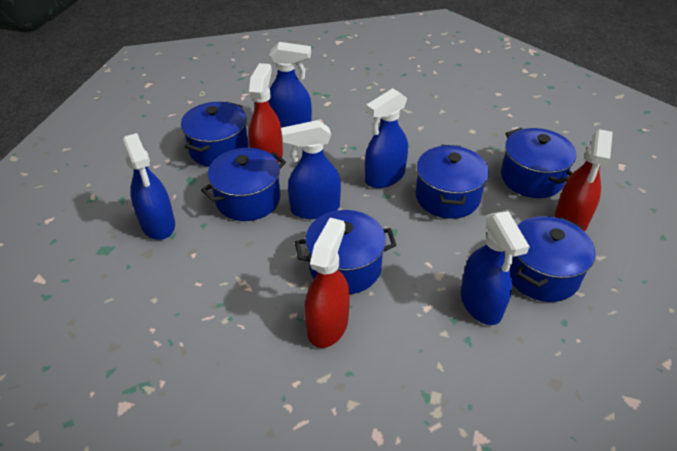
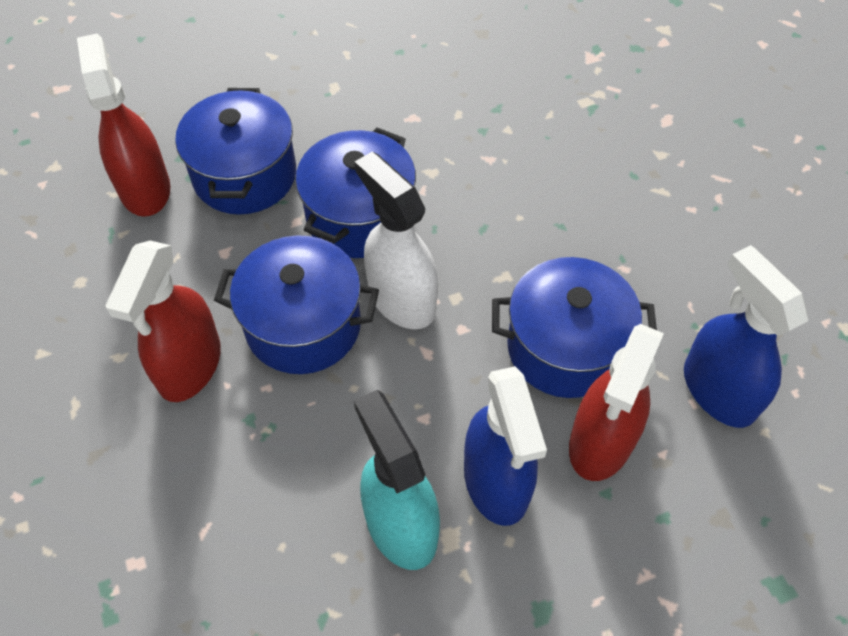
blue pot: 6 -> 4
blue spray bottle: 5 -> 2
turquoise spray bottle: 0 -> 1
white spray bottle: 0 -> 1

